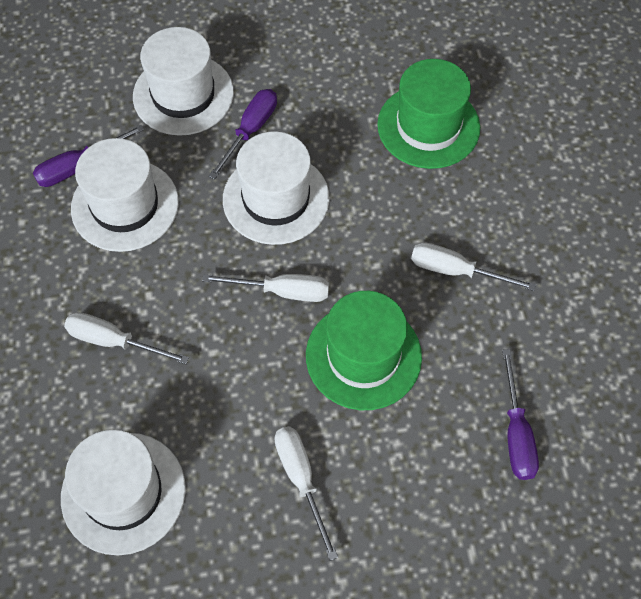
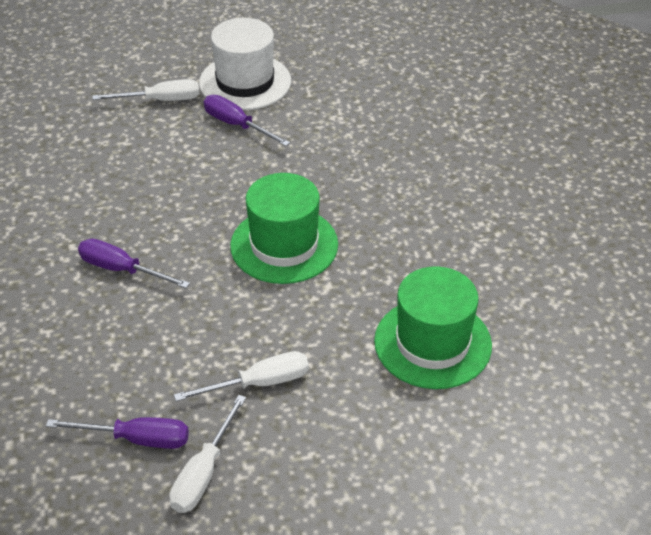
white hat: 4 -> 1
white screwdriver: 4 -> 3

